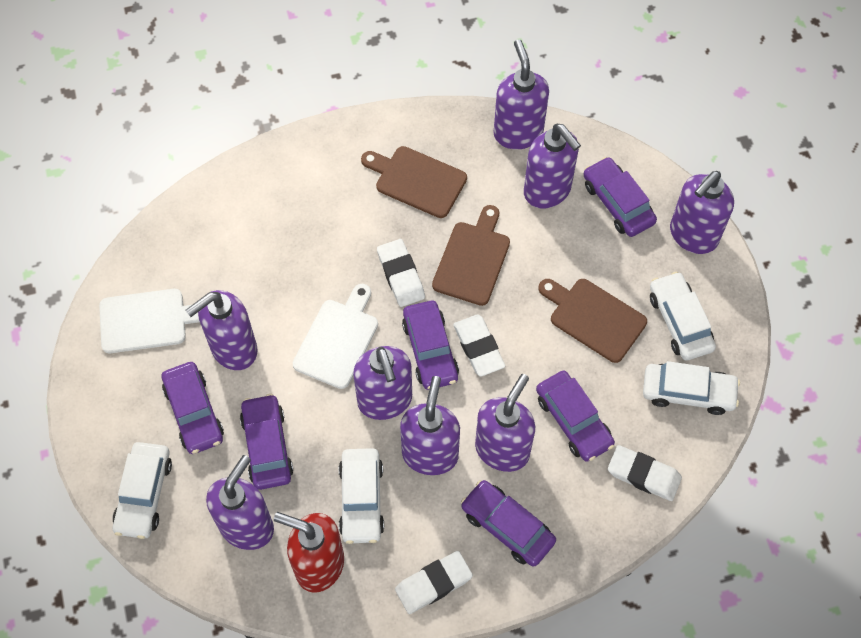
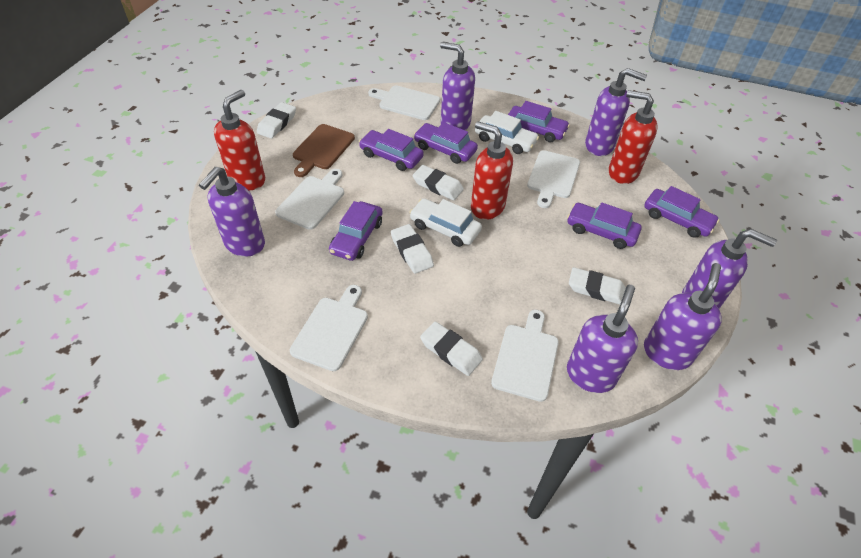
brown cutting board: 3 -> 1
purple soap dispenser: 8 -> 6
red soap dispenser: 1 -> 3
white car: 4 -> 2
white cutting board: 2 -> 5
white eraser: 4 -> 5

